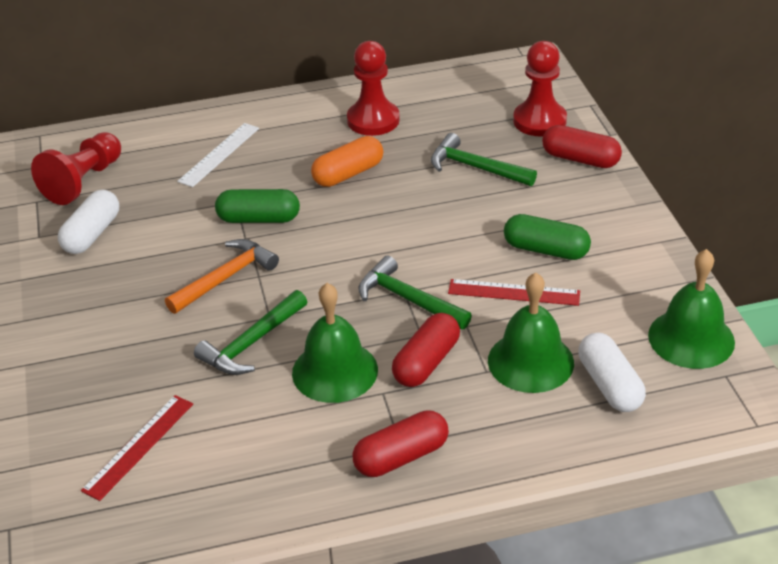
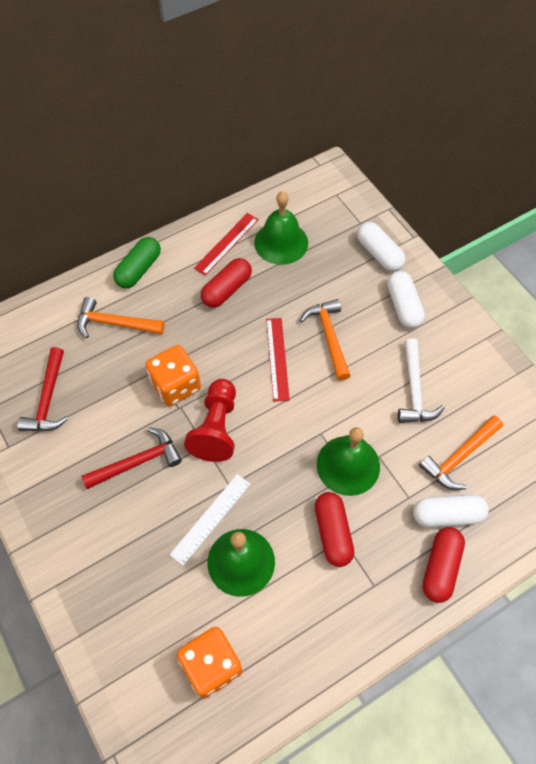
green capsule: 2 -> 1
green hammer: 3 -> 0
orange capsule: 1 -> 0
orange dice: 0 -> 2
orange hammer: 1 -> 3
red hammer: 0 -> 2
red pawn: 3 -> 1
white capsule: 2 -> 3
white hammer: 0 -> 1

